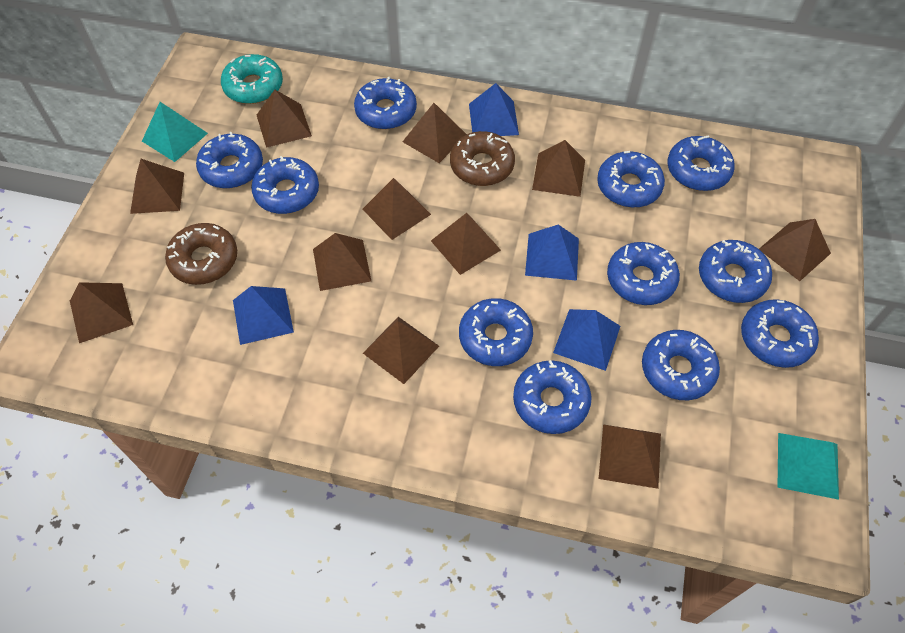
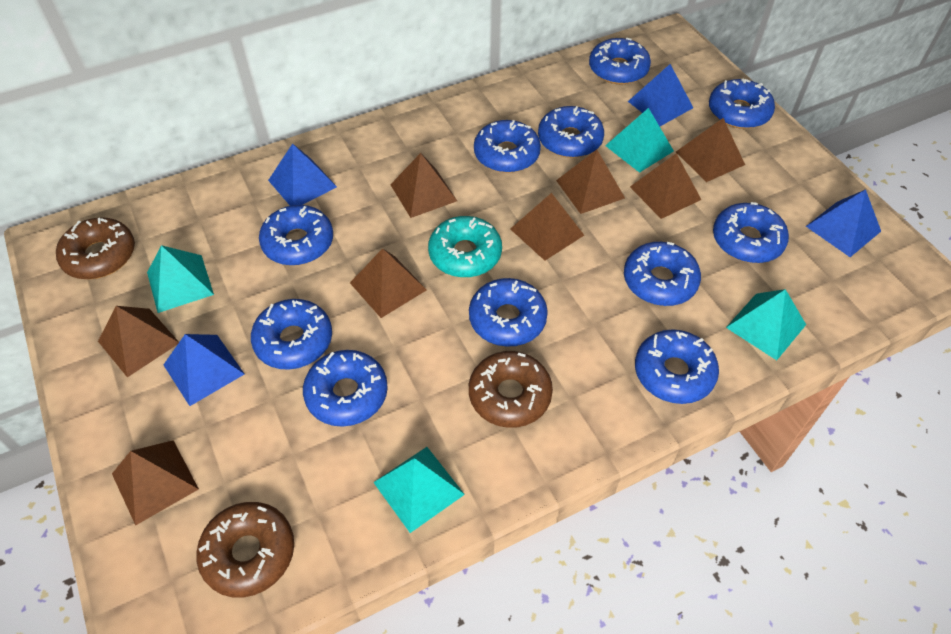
brown donut: 2 -> 3
brown pyramid: 11 -> 8
turquoise pyramid: 2 -> 4

